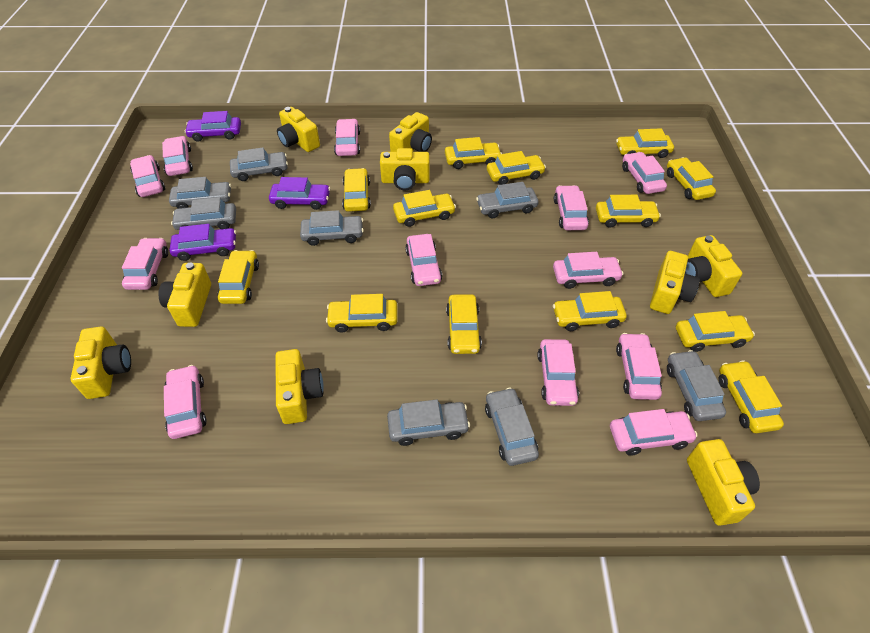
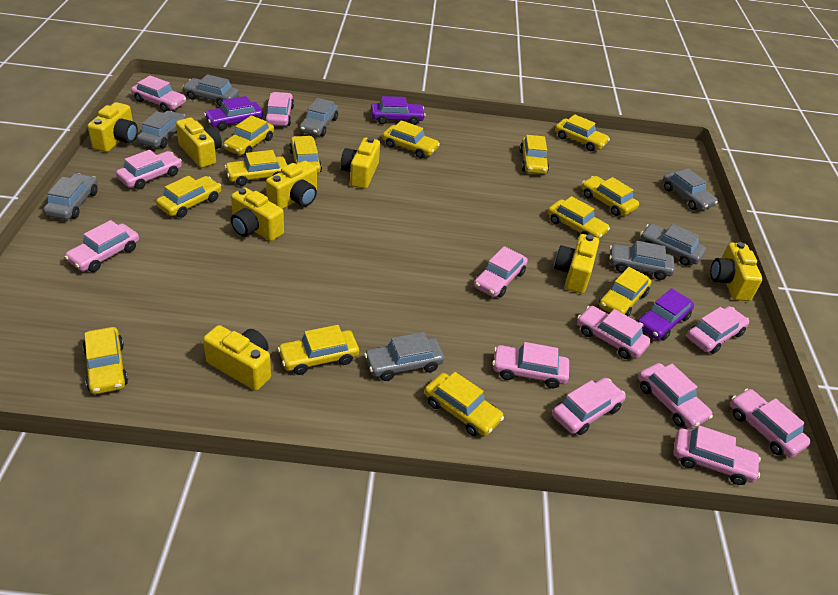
yellow camera: 9 -> 8

